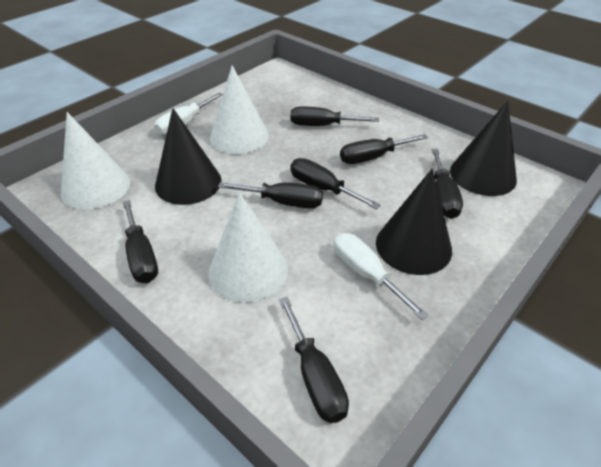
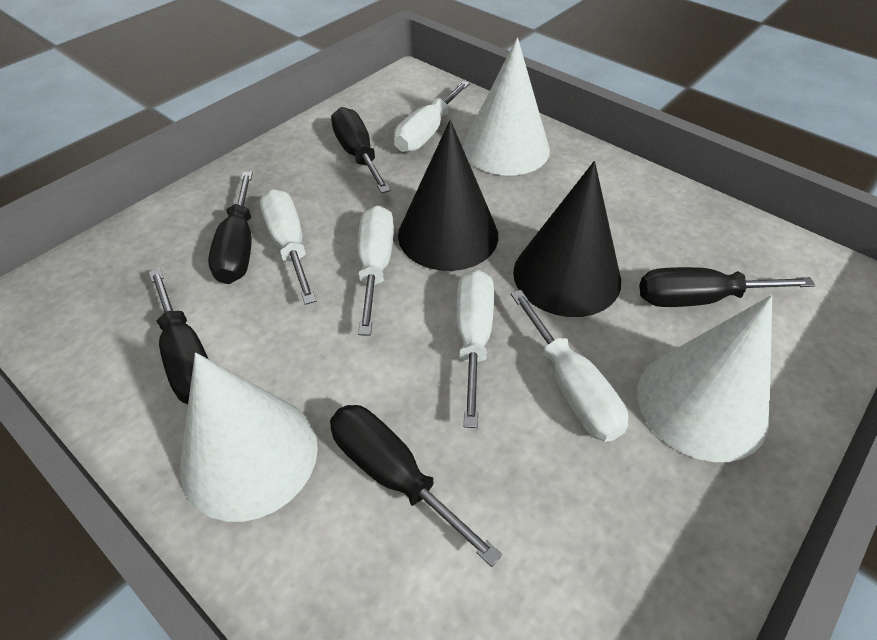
black cone: 3 -> 2
black screwdriver: 7 -> 5
white screwdriver: 2 -> 5

